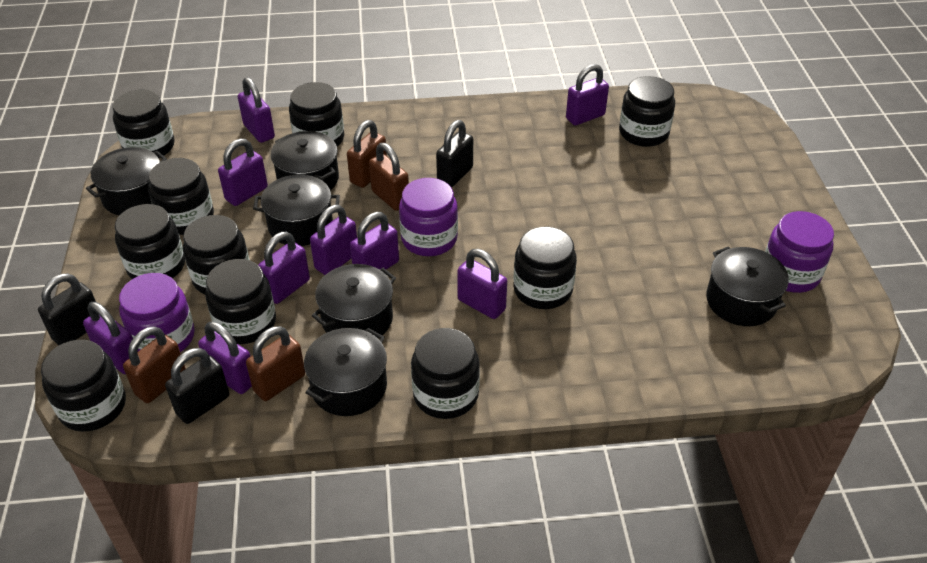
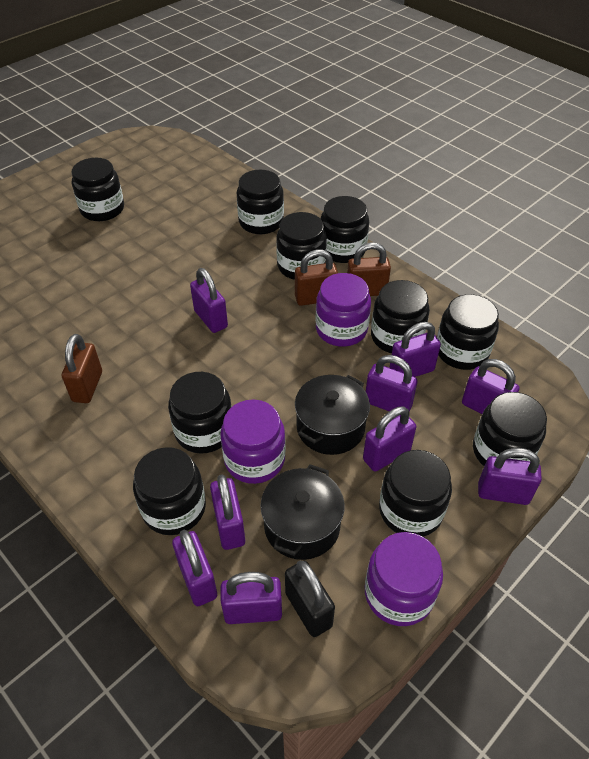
black padlock: 3 -> 1
black pot: 6 -> 2
brown padlock: 4 -> 3

